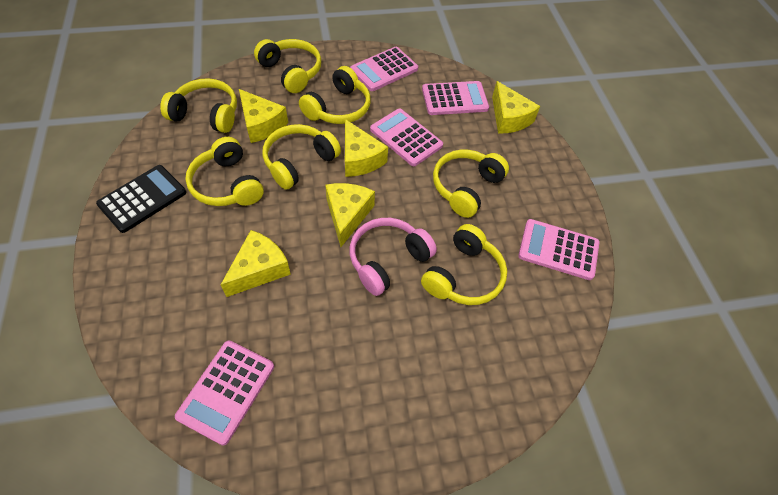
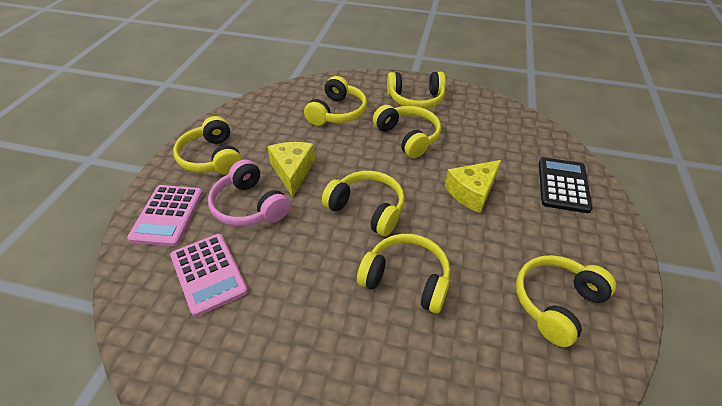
pink calculator: 5 -> 2
yellow cheese: 5 -> 2

